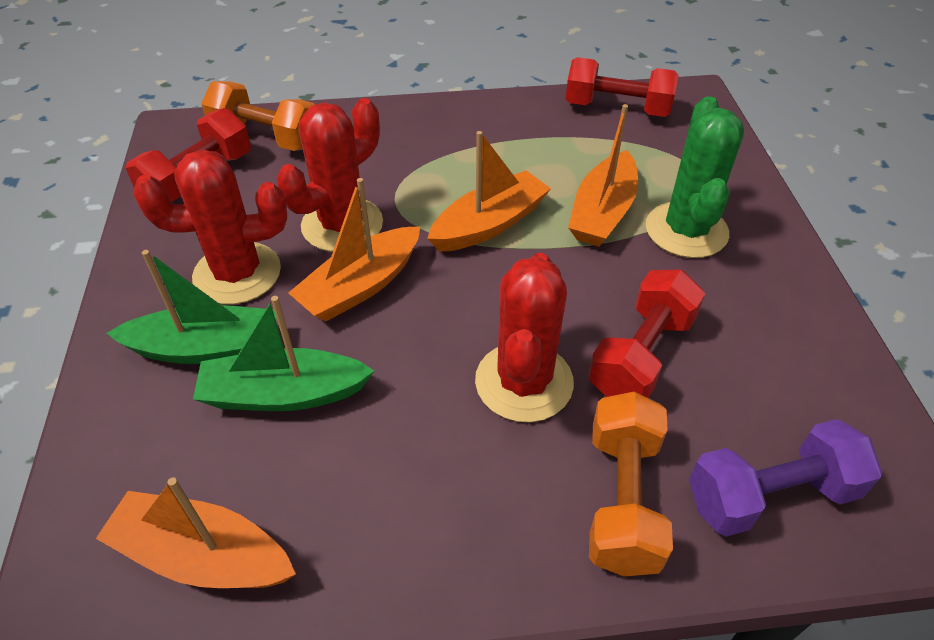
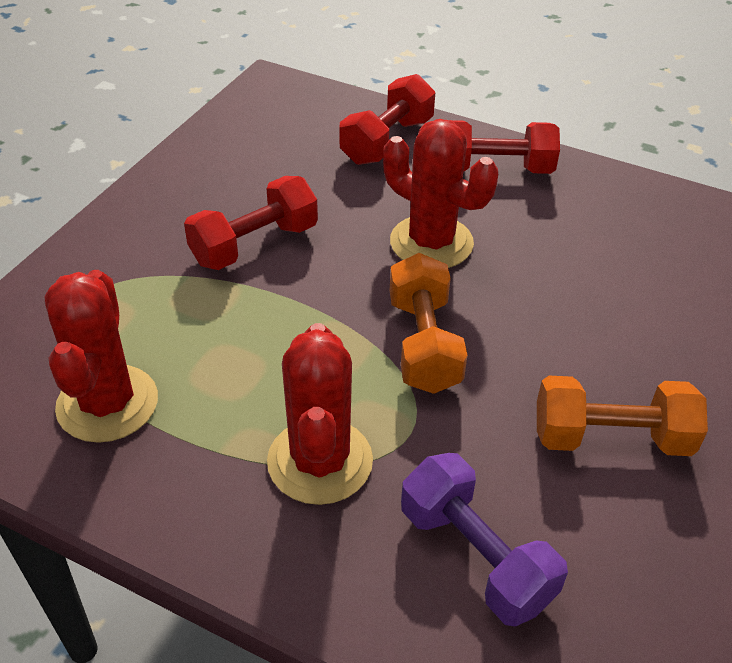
green boat: 2 -> 0
green cactus: 1 -> 0
orange boat: 4 -> 0

